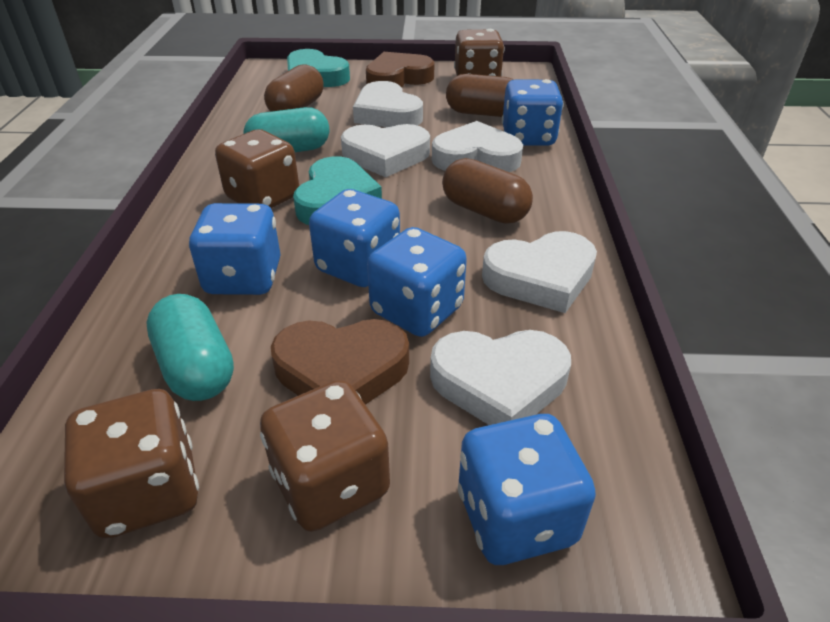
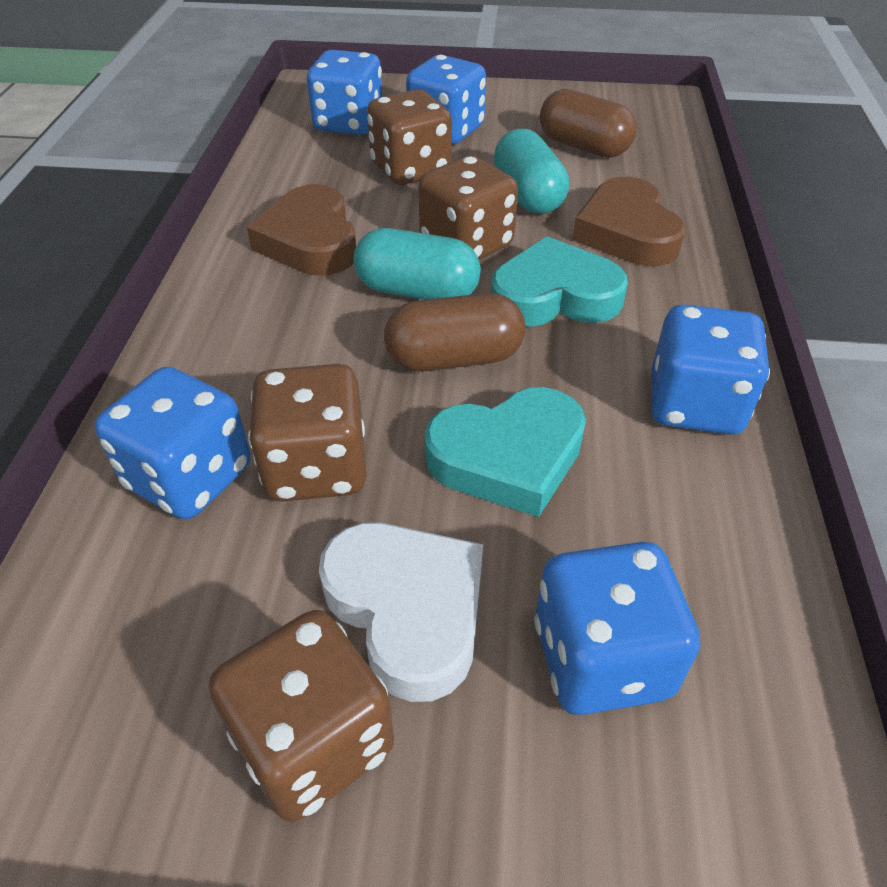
brown capsule: 3 -> 2
white heart: 5 -> 1

